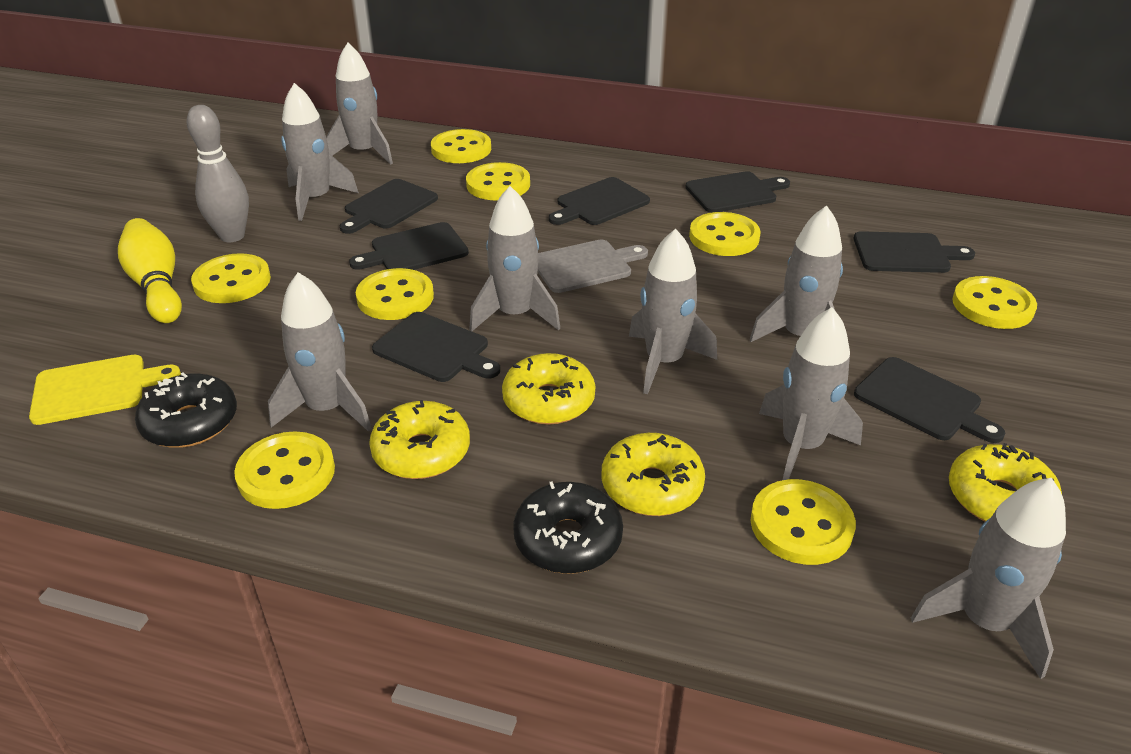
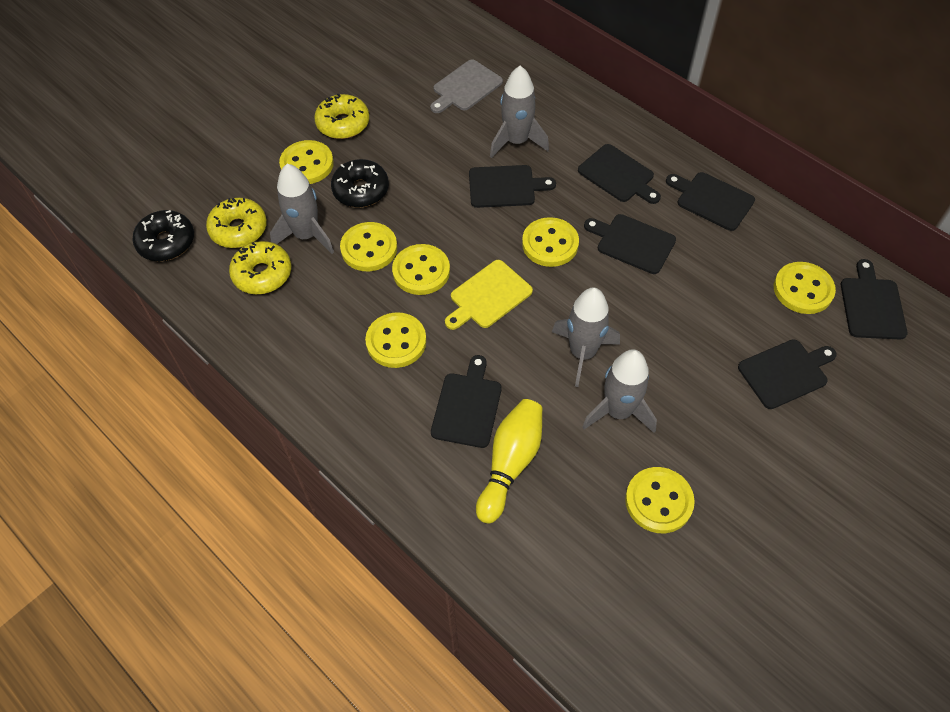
grey bowling pin: 1 -> 0
grey rocket: 8 -> 4
yellow button: 8 -> 7
yellow donut: 4 -> 3

